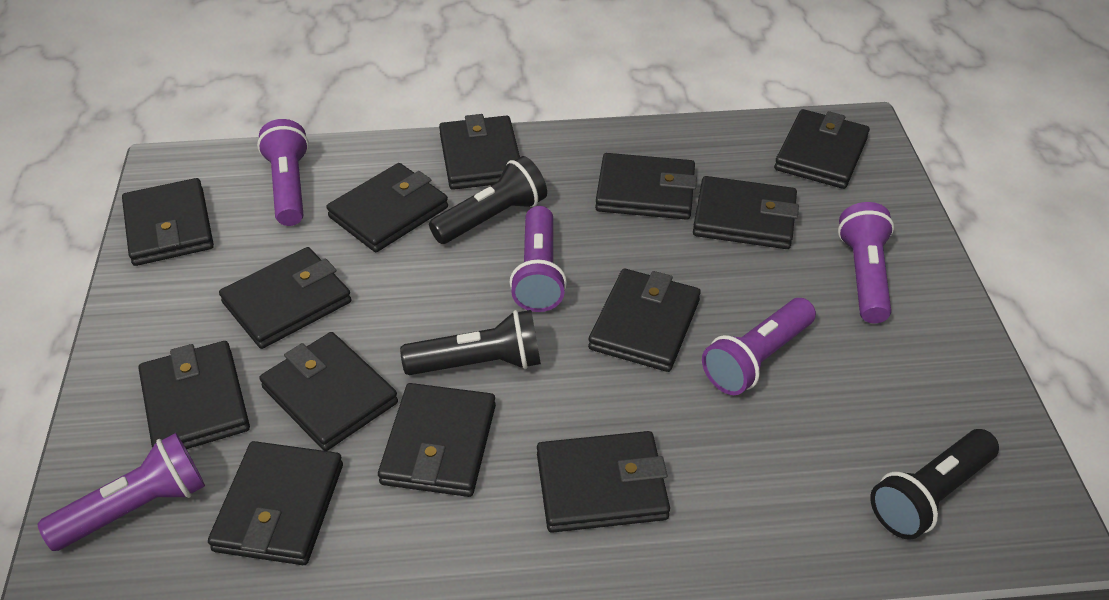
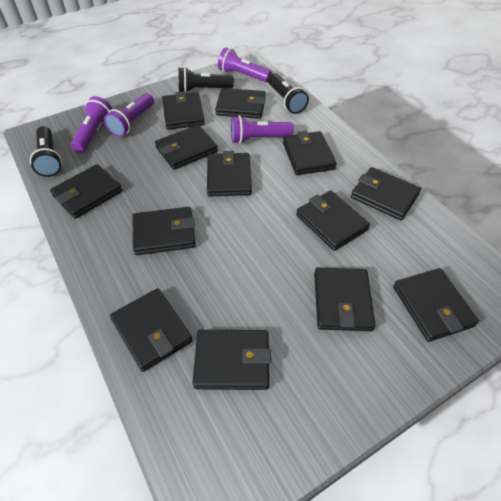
purple flashlight: 5 -> 4

